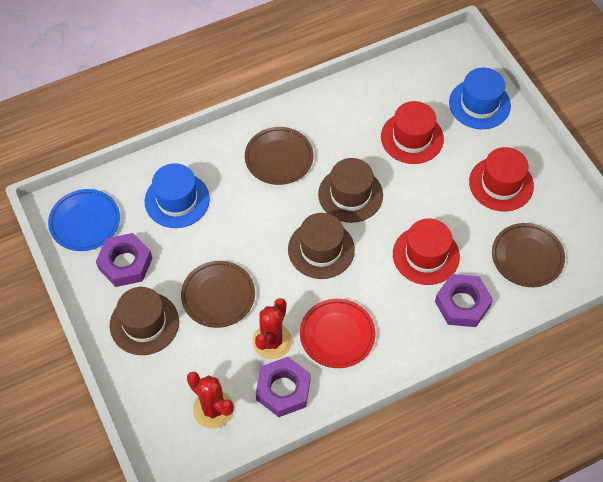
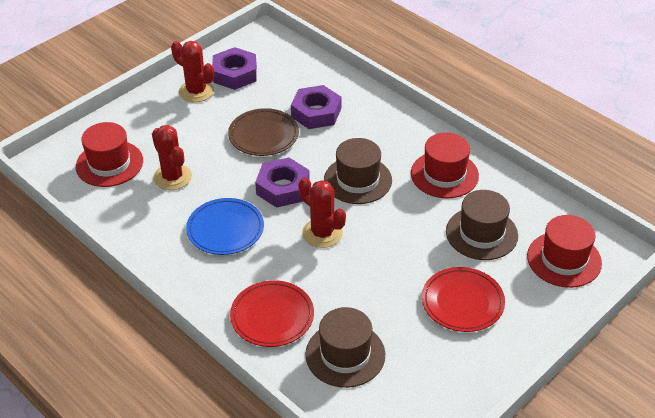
blue hat: 2 -> 0
brown plate: 3 -> 1
red cactus: 2 -> 3
red plate: 1 -> 2

